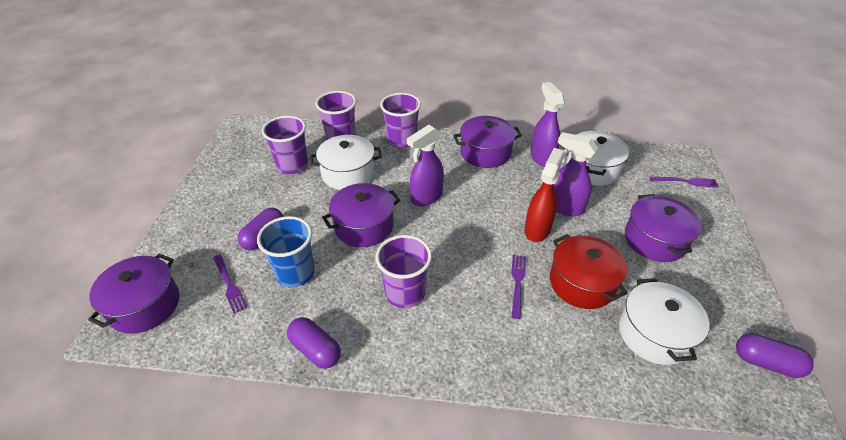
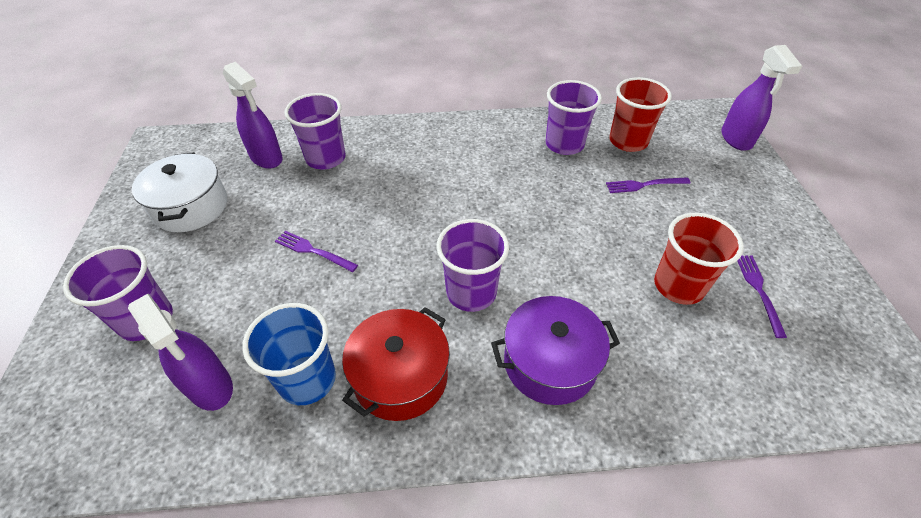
purple capsule: 3 -> 0
purple pot: 4 -> 1
red cup: 0 -> 2
red spray bottle: 1 -> 0
white pot: 3 -> 1

